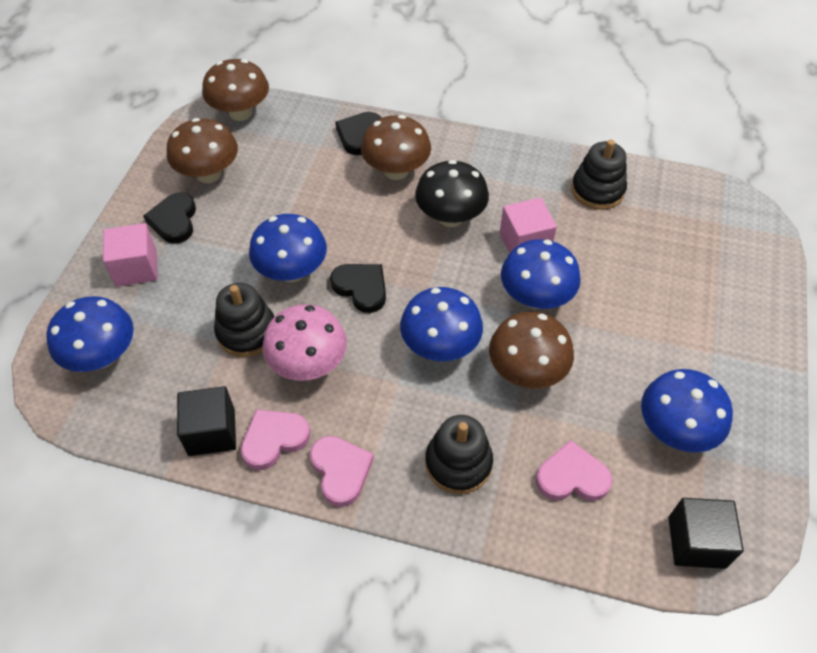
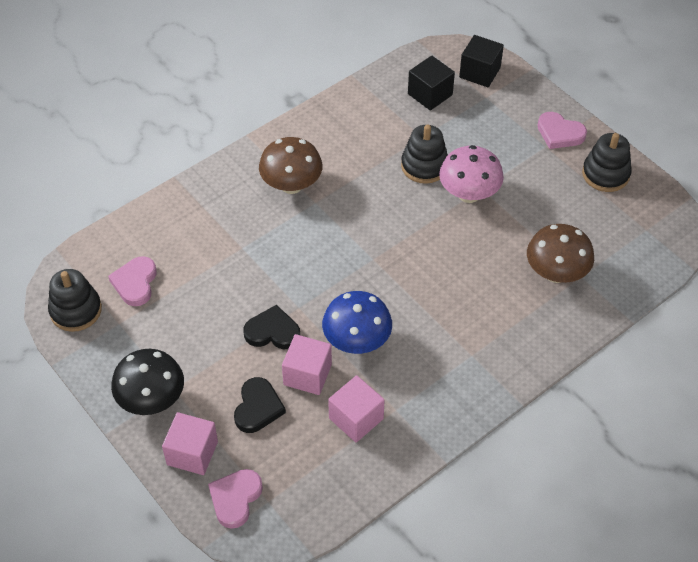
black heart: 3 -> 2
blue mushroom: 5 -> 1
brown mushroom: 4 -> 2
pink cube: 2 -> 3

